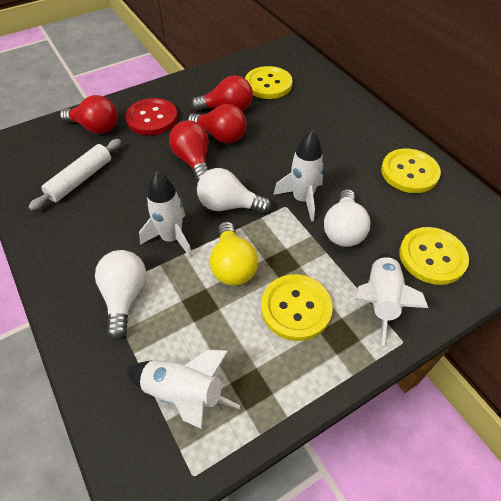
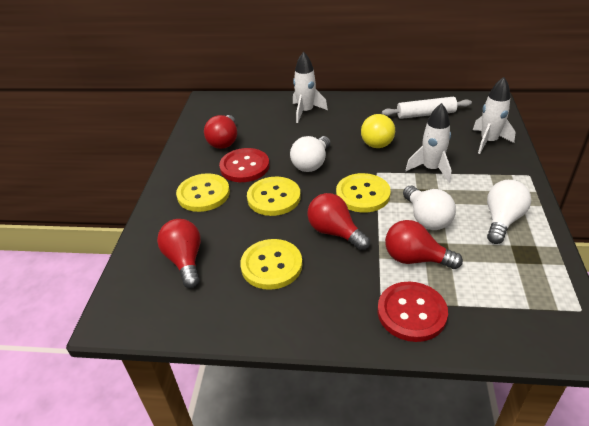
red button: 1 -> 2
white rocket: 4 -> 3

